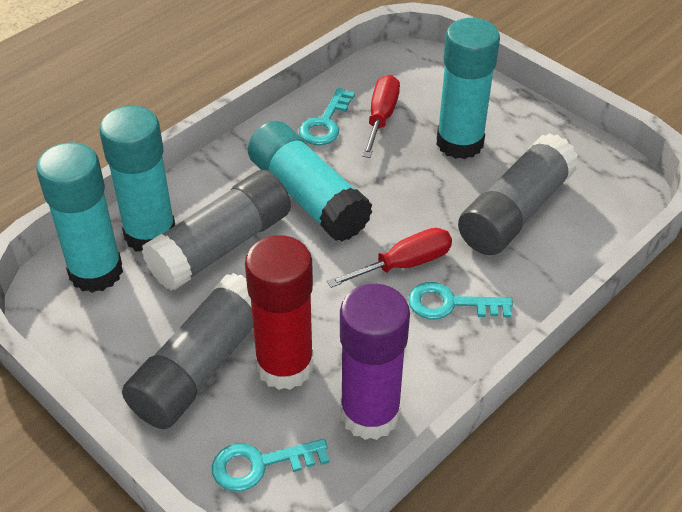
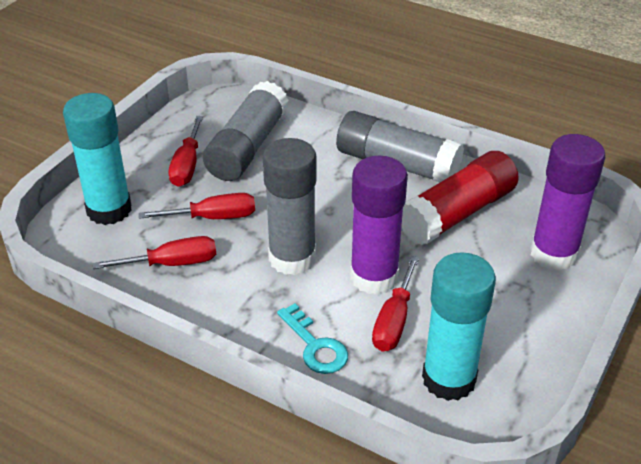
purple glue stick: 1 -> 2
red screwdriver: 2 -> 4
turquoise glue stick: 4 -> 2
turquoise key: 3 -> 1

